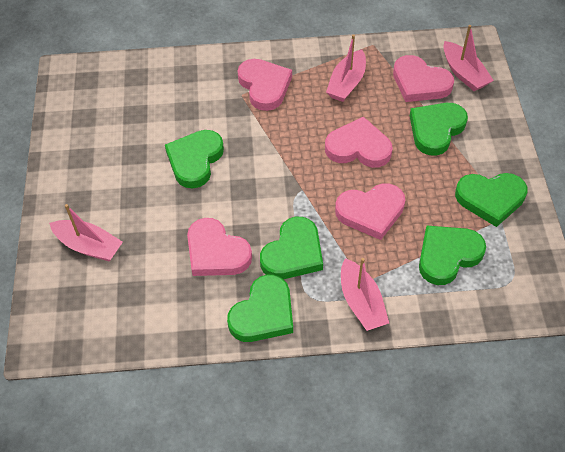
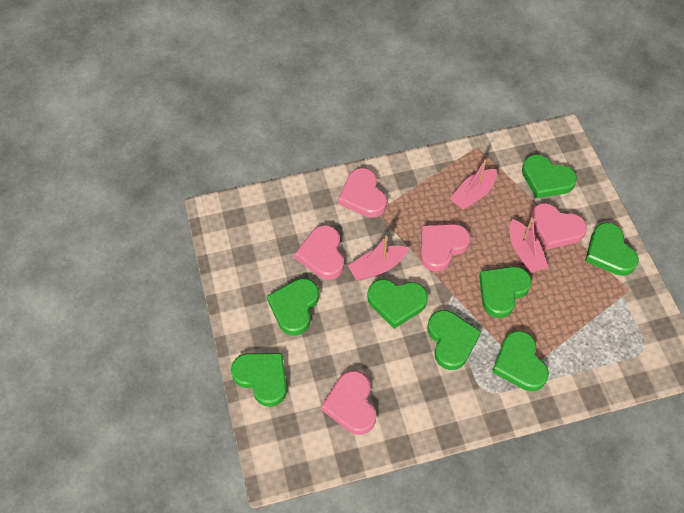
green heart: 6 -> 8
pink boat: 4 -> 3

